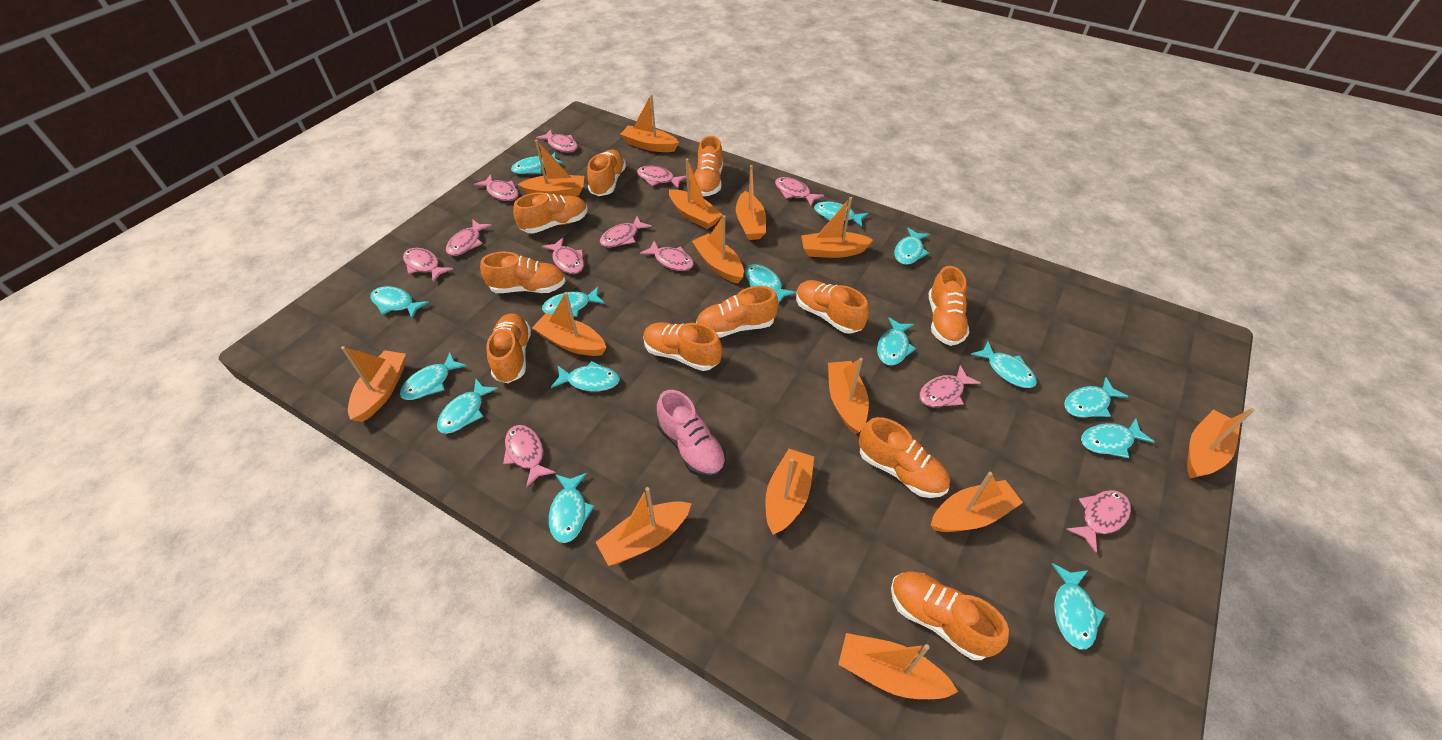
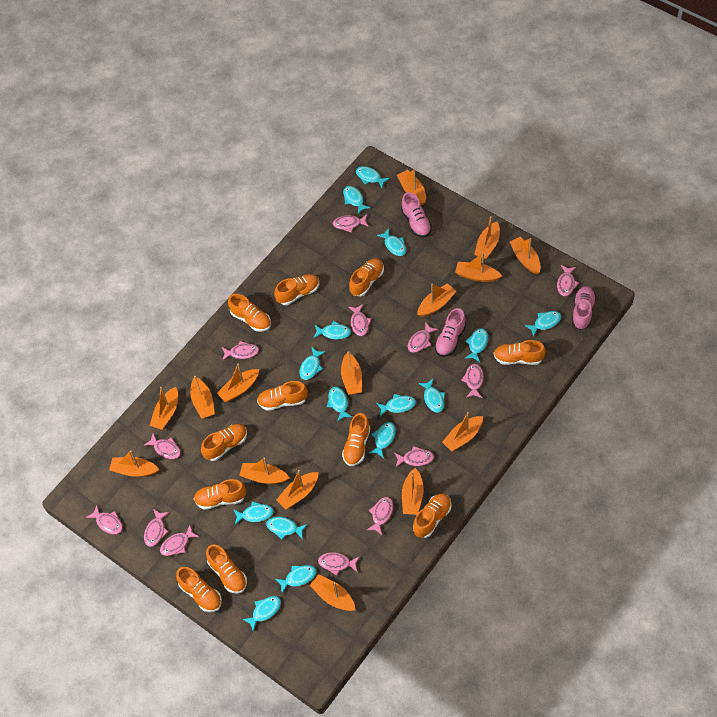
orange boat: 14 -> 15
pink fish: 12 -> 13
pink shoe: 1 -> 3

